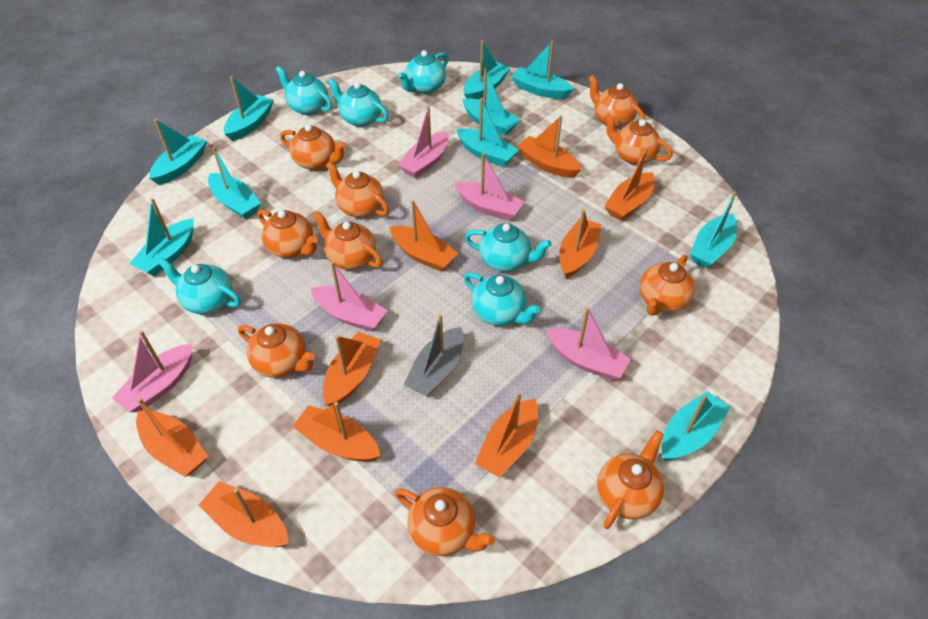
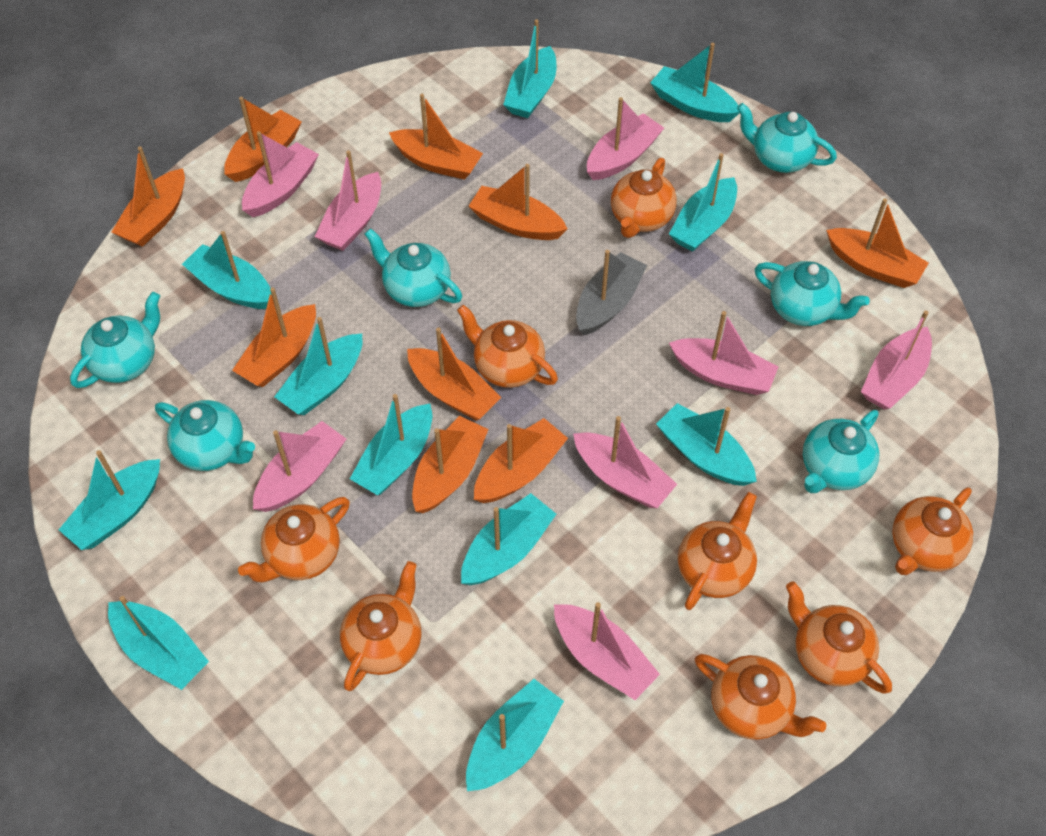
orange teapot: 10 -> 8
pink boat: 5 -> 8
turquoise boat: 10 -> 11

